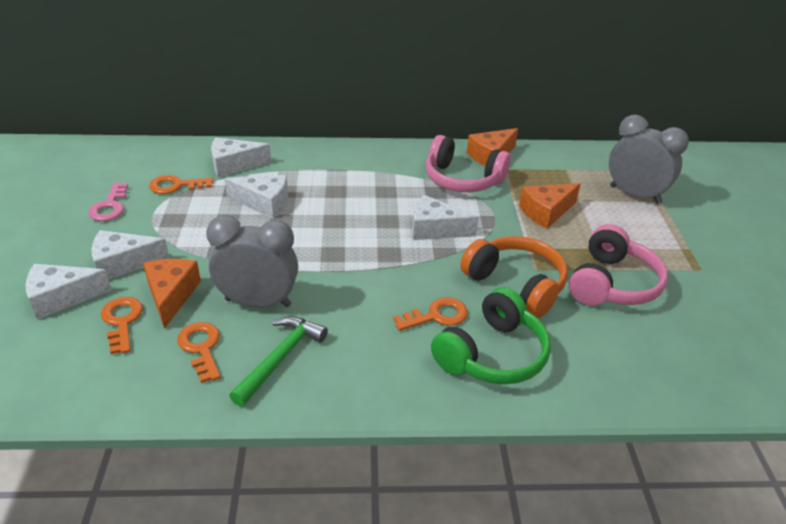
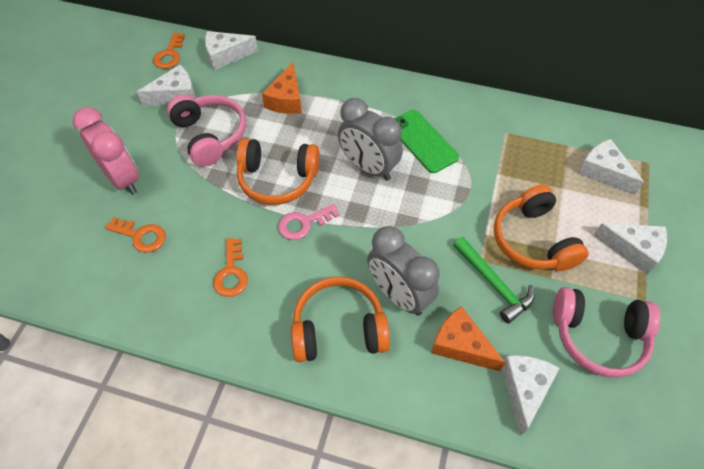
green headphones: 1 -> 0
green phone: 0 -> 1
orange cheese: 3 -> 2
orange headphones: 1 -> 3
orange key: 4 -> 3
pink clock: 0 -> 1

